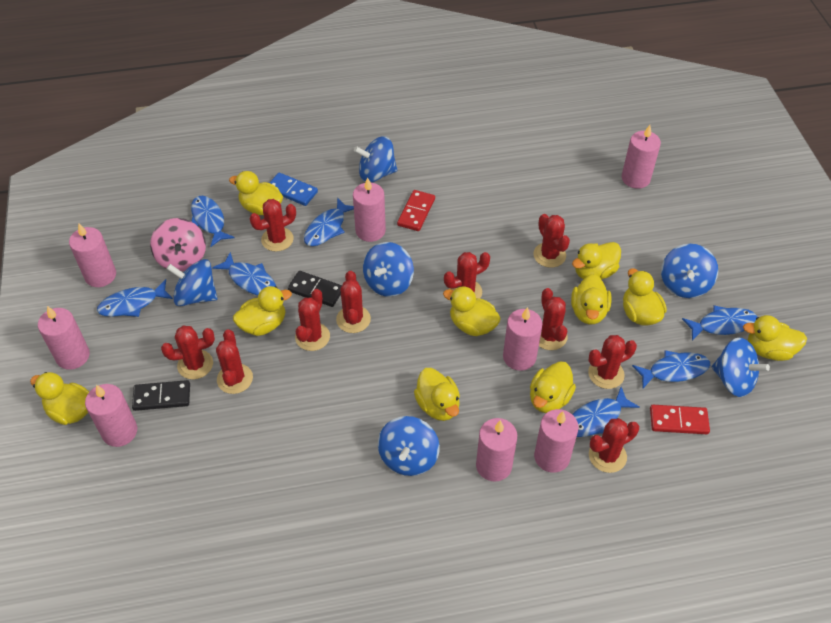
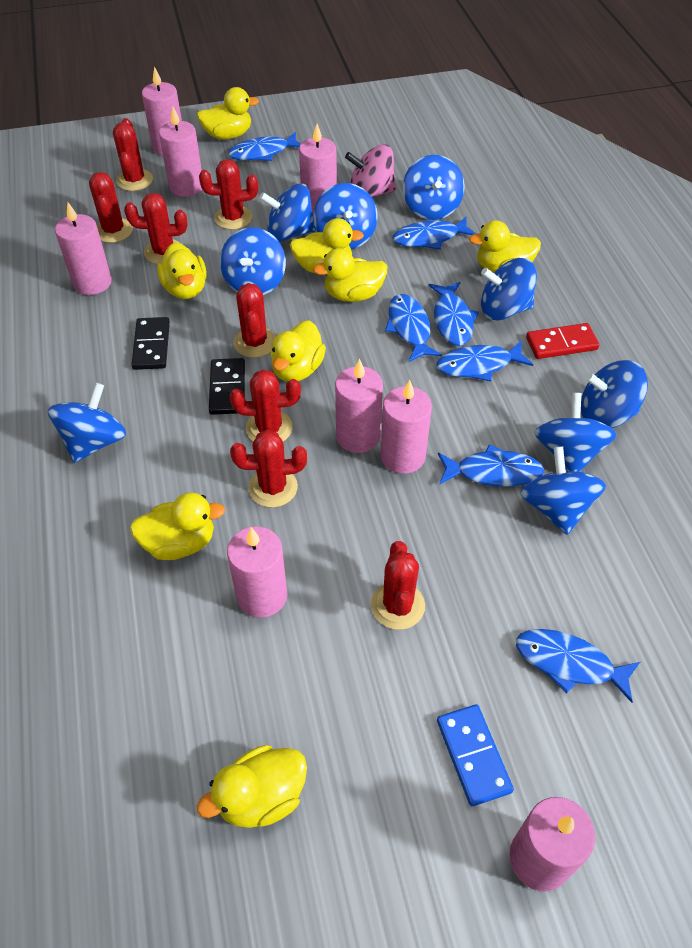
blue spinning top: 6 -> 9
red cactus: 10 -> 8
red domino: 2 -> 1
yellow duck: 10 -> 8

